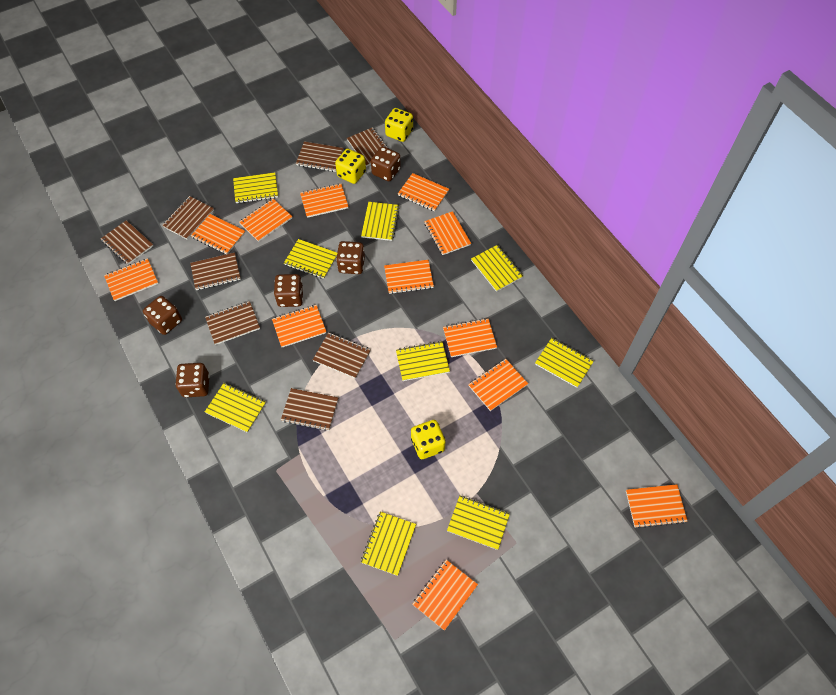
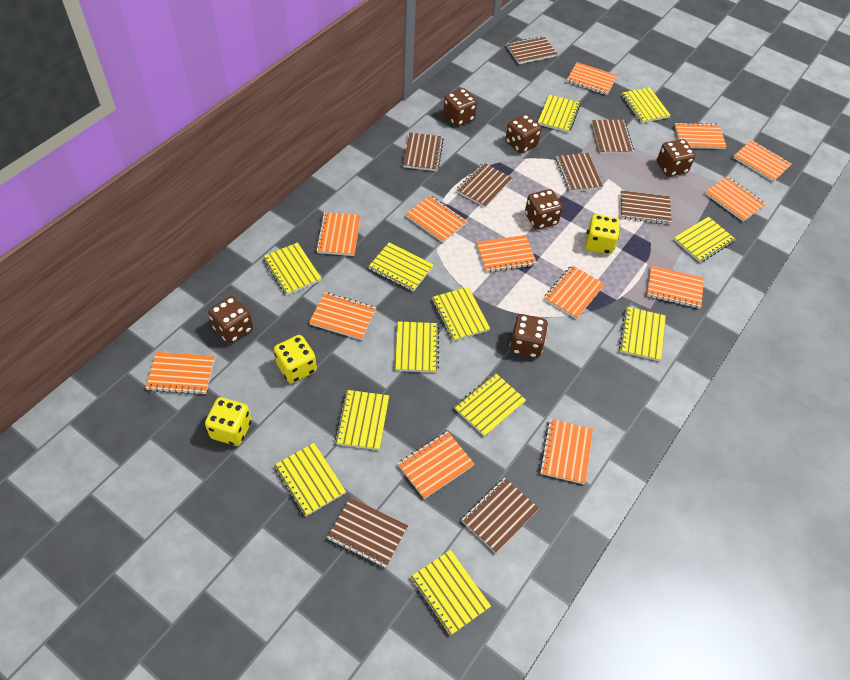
brown dice: 5 -> 6
orange notebook: 12 -> 13
yellow notebook: 9 -> 12

